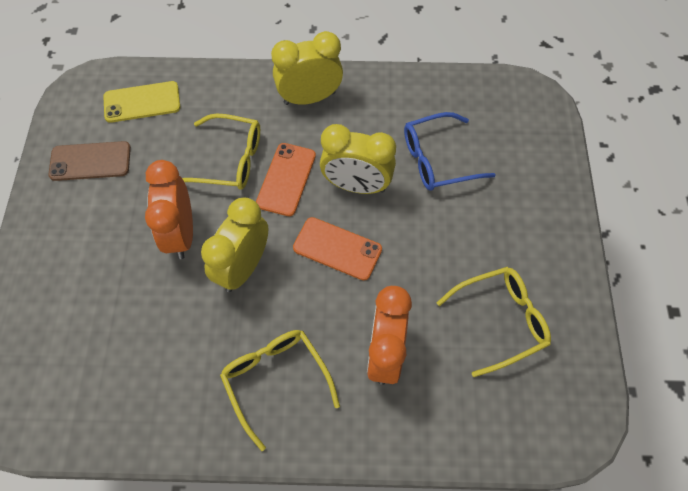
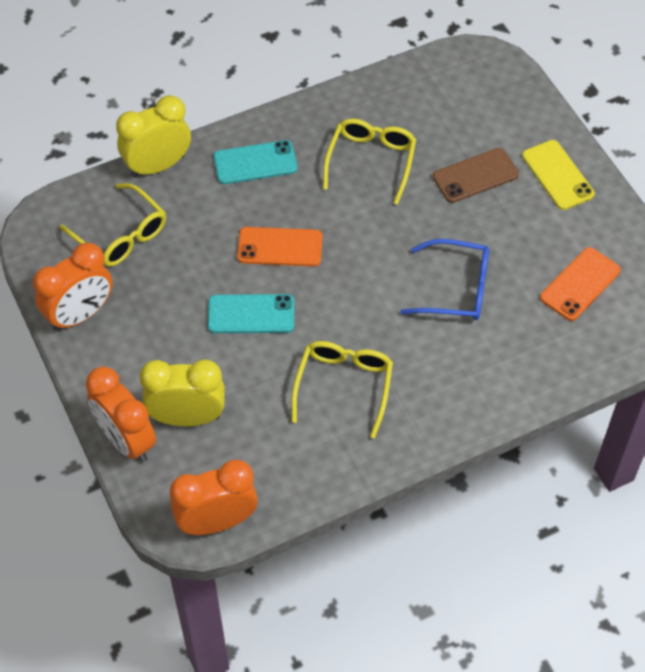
orange clock: 2 -> 3
turquoise phone: 0 -> 2
yellow clock: 3 -> 2

